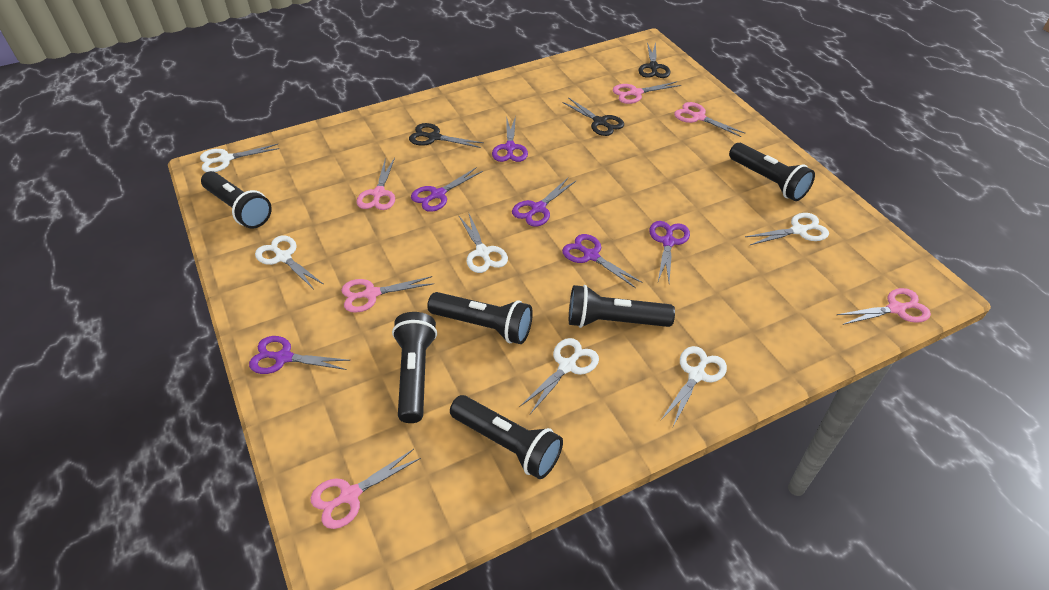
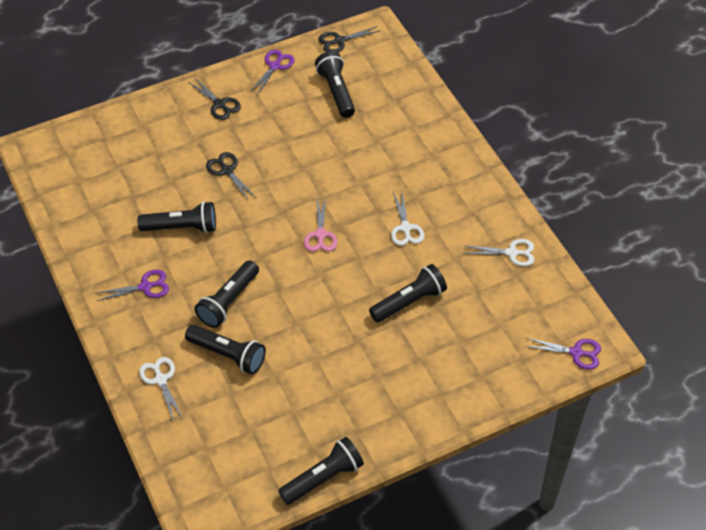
pink scissors: 6 -> 1
purple scissors: 6 -> 3
white scissors: 6 -> 3

